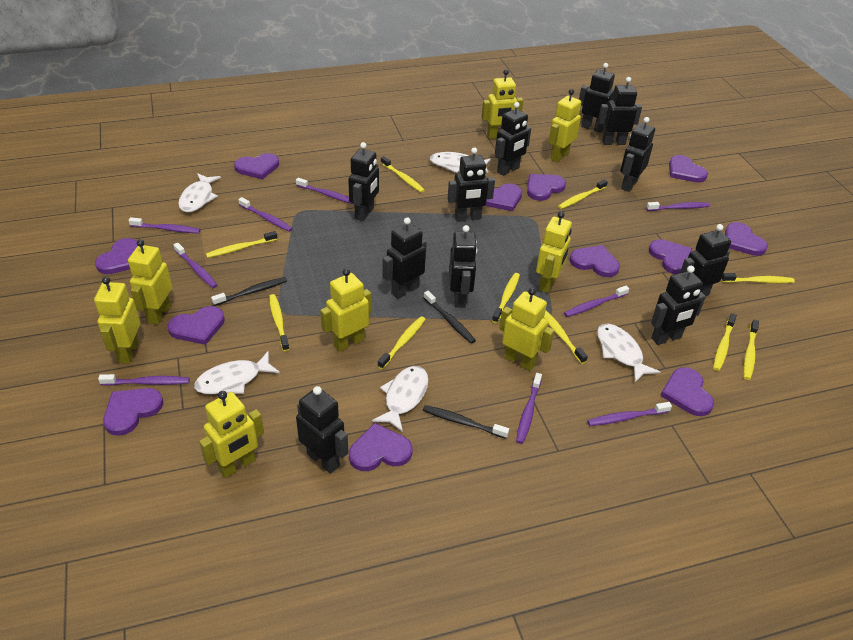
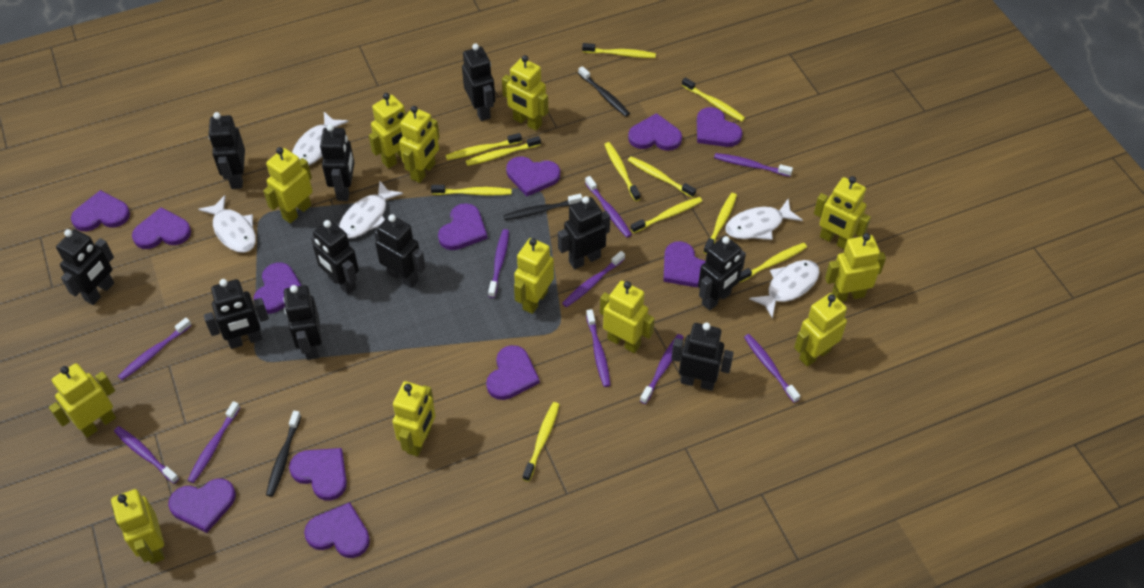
purple toothbrush: 9 -> 10
yellow robot: 8 -> 12
yellow toothbrush: 10 -> 11

